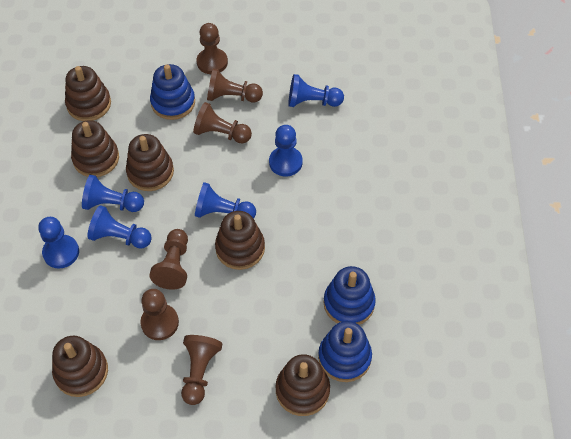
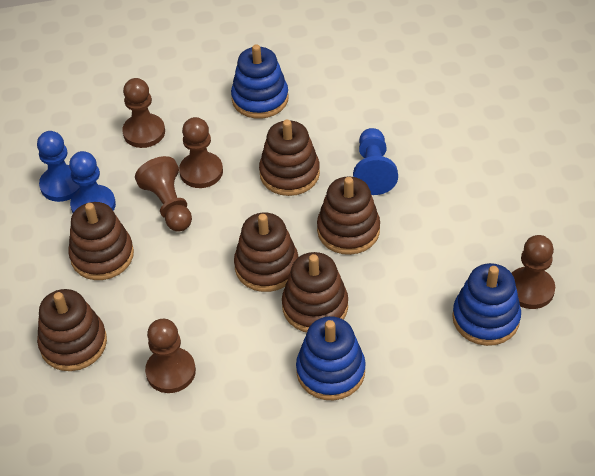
blue pawn: 6 -> 3
brown pawn: 6 -> 5

